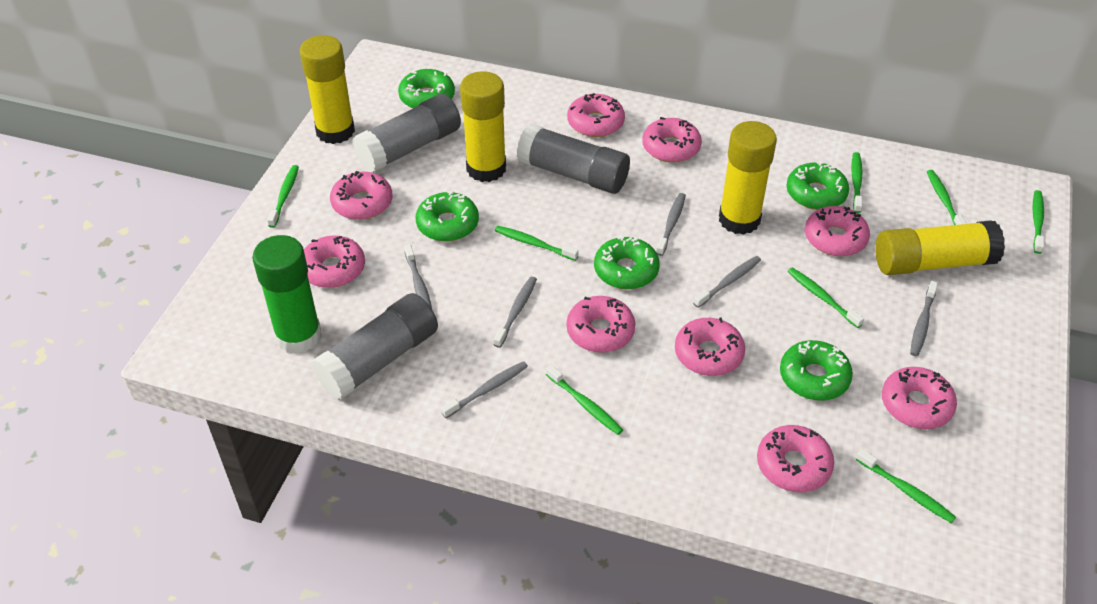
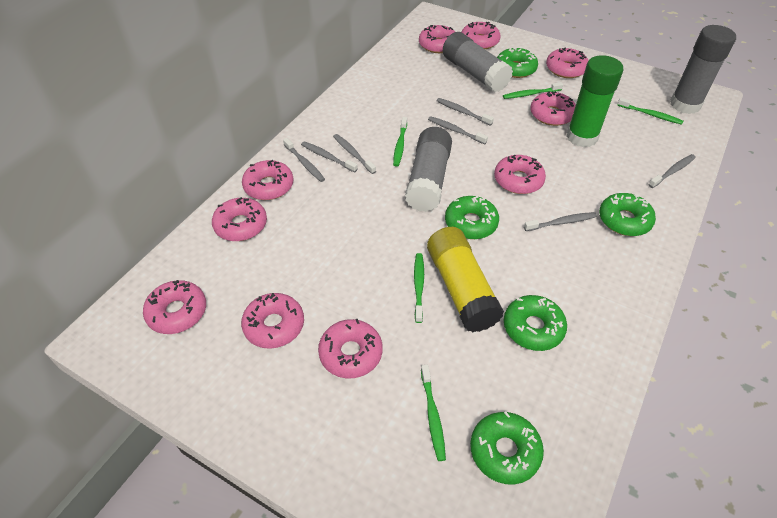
green toothbrush: 8 -> 5
grey toothbrush: 6 -> 7
pink donut: 9 -> 10
yellow glue stick: 4 -> 1

